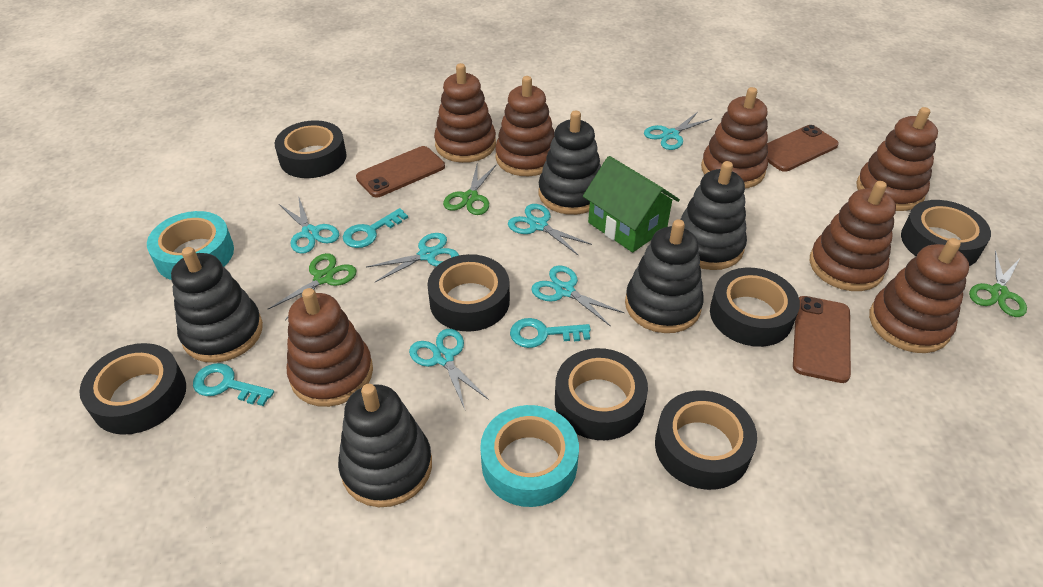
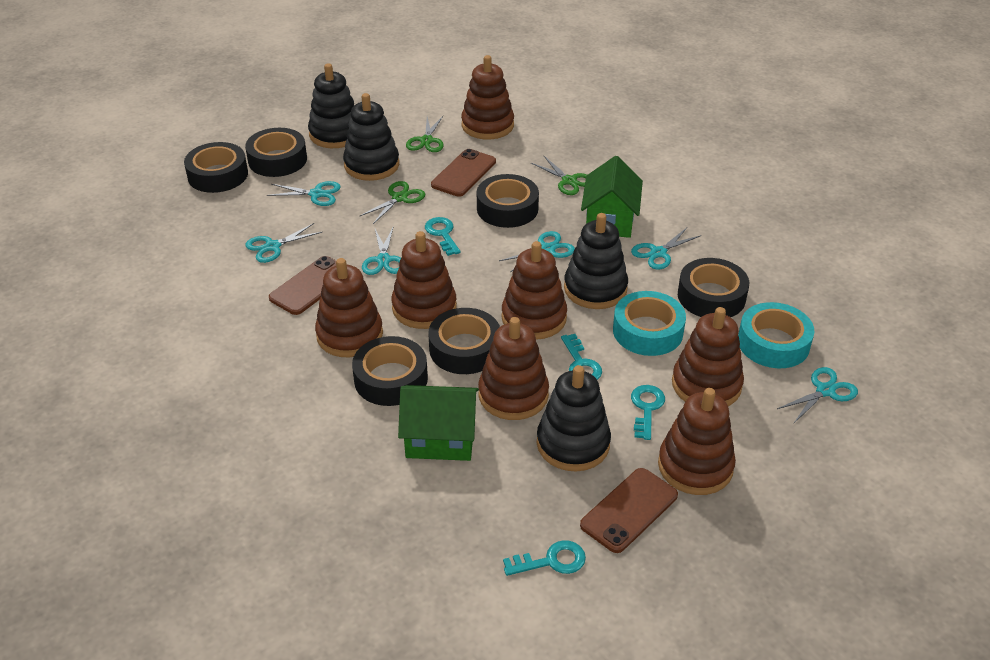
black stacking toy: 5 -> 4
black tape: 7 -> 6
green house: 1 -> 2
turquoise key: 3 -> 4

